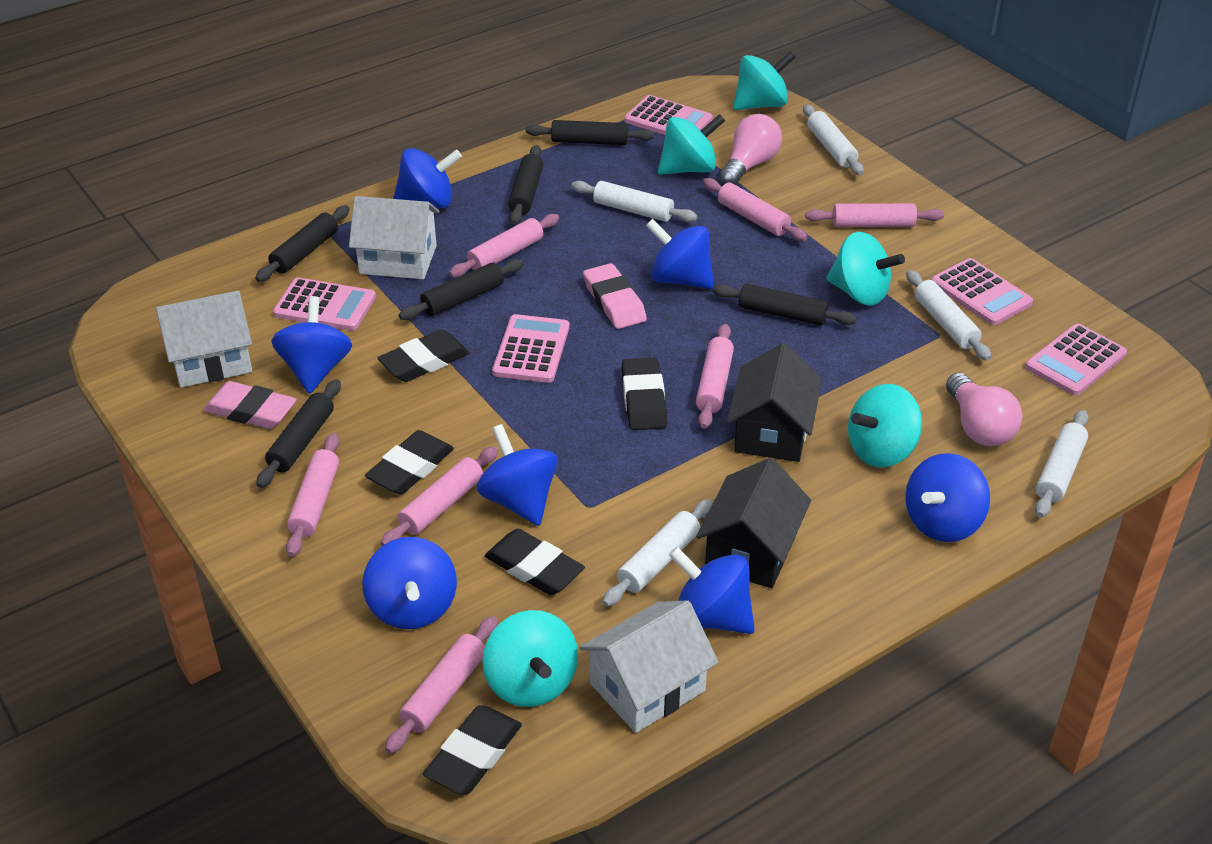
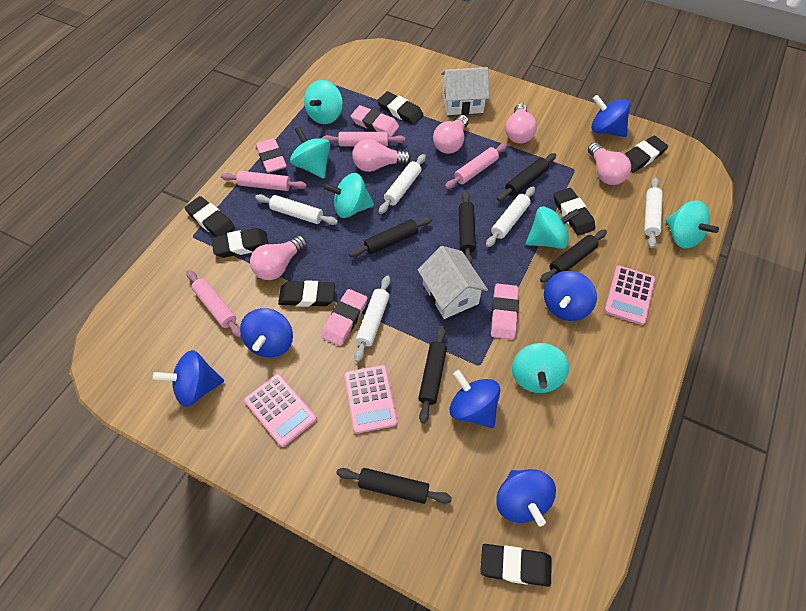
black eraser: 5 -> 7
black house: 2 -> 0
blue spinning top: 7 -> 6
pink calculator: 5 -> 3
pink eraser: 2 -> 4
pink light bulb: 2 -> 5
pink rolling pin: 7 -> 4
turquoise spinning top: 5 -> 6
white house: 3 -> 2

